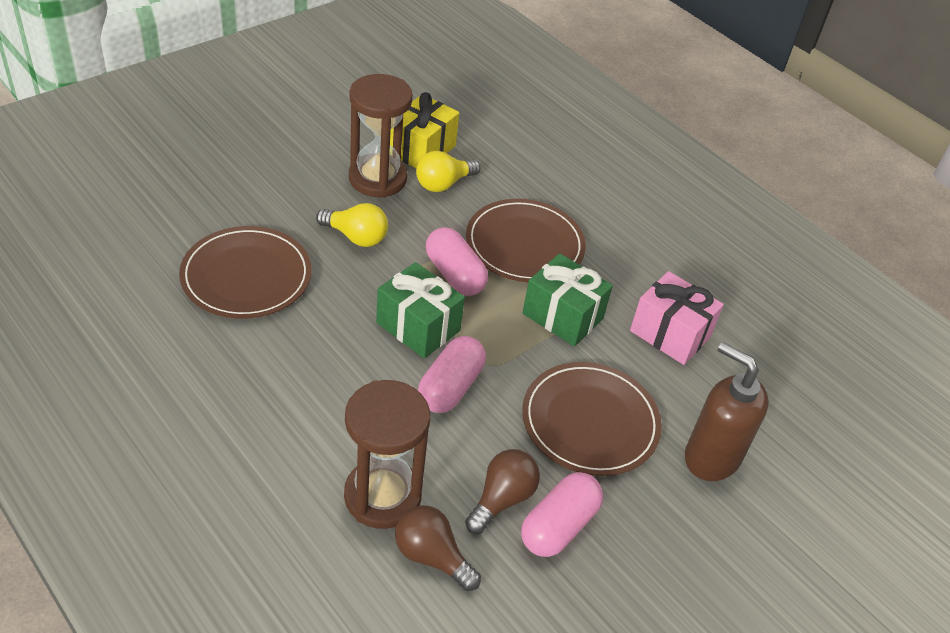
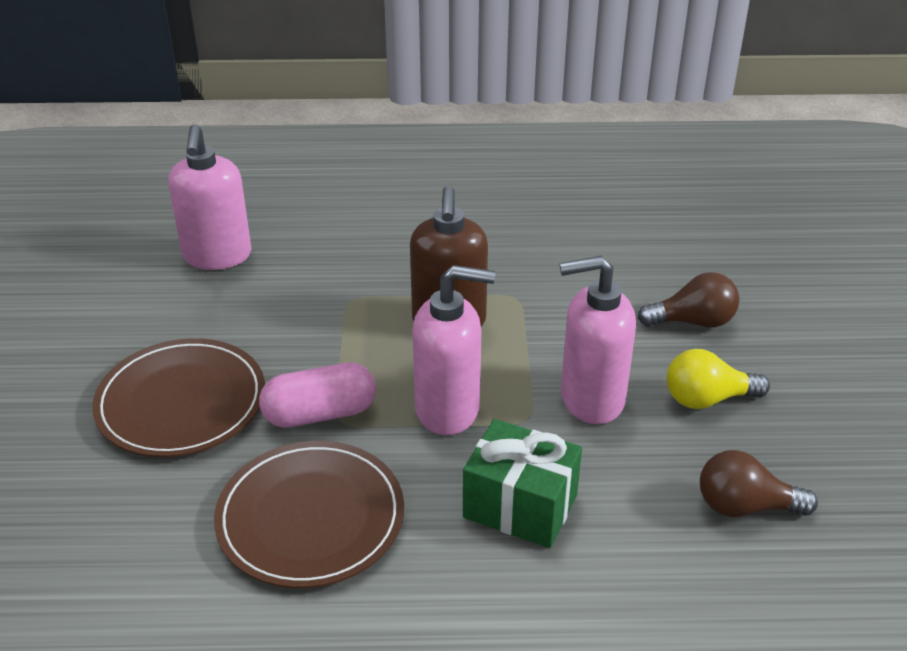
brown hourglass: 2 -> 0
brown plate: 3 -> 2
green gift: 2 -> 1
pink capsule: 3 -> 1
pink gift: 1 -> 0
pink soap dispenser: 0 -> 3
yellow gift: 1 -> 0
yellow light bulb: 2 -> 1

